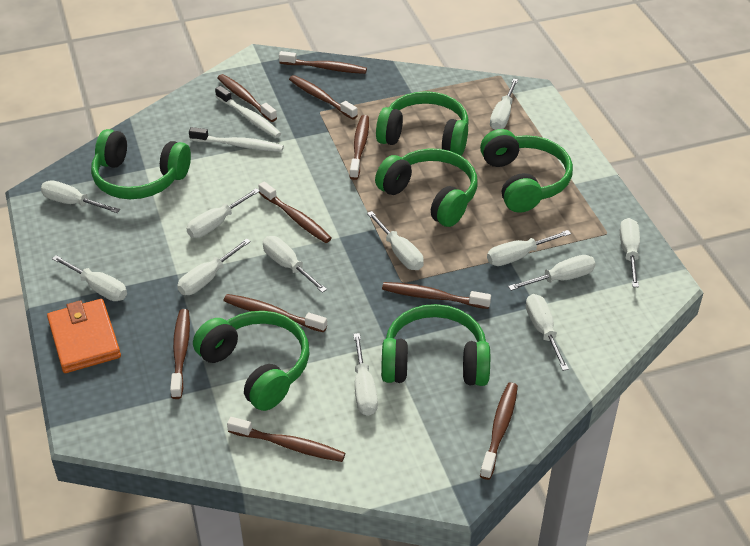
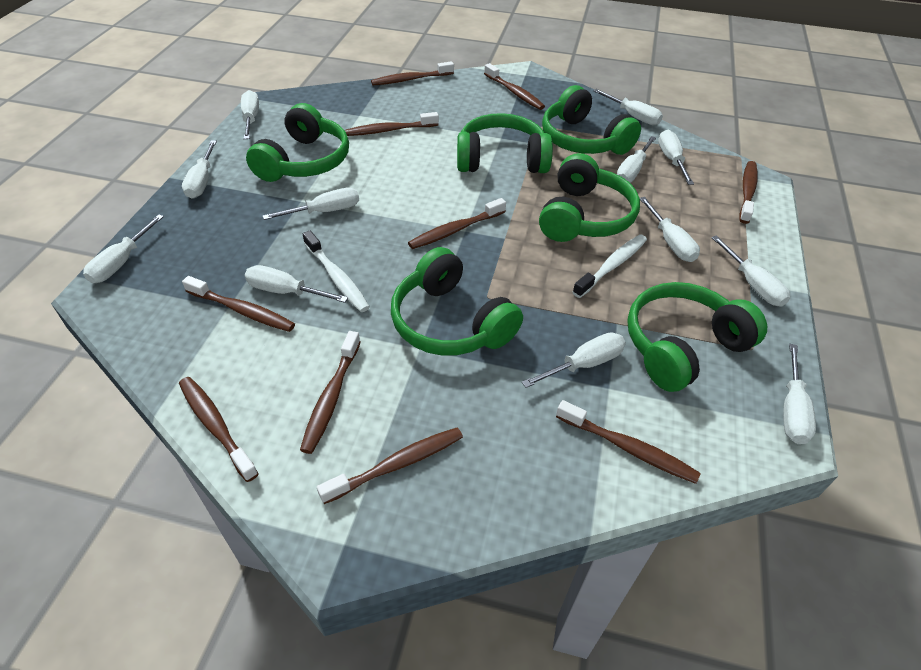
orange wallet: 1 -> 0

